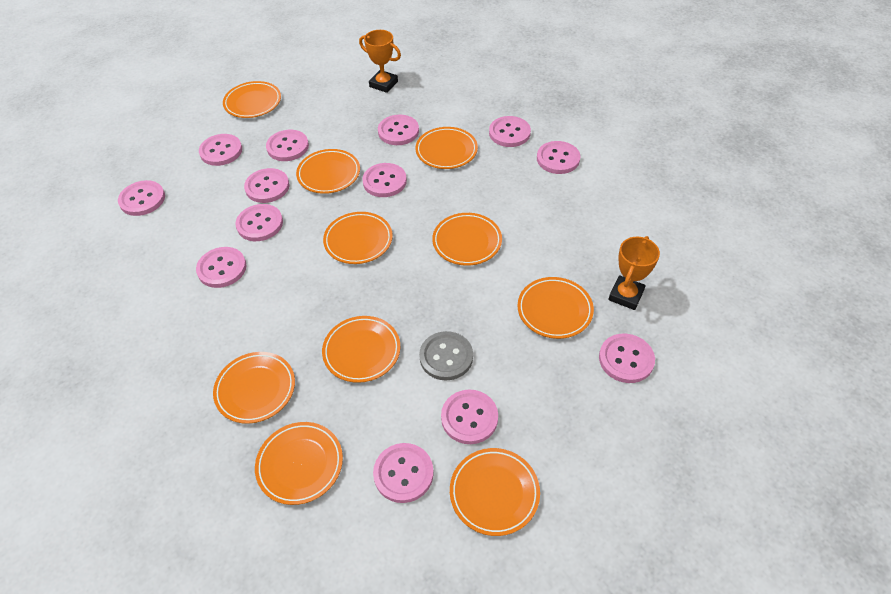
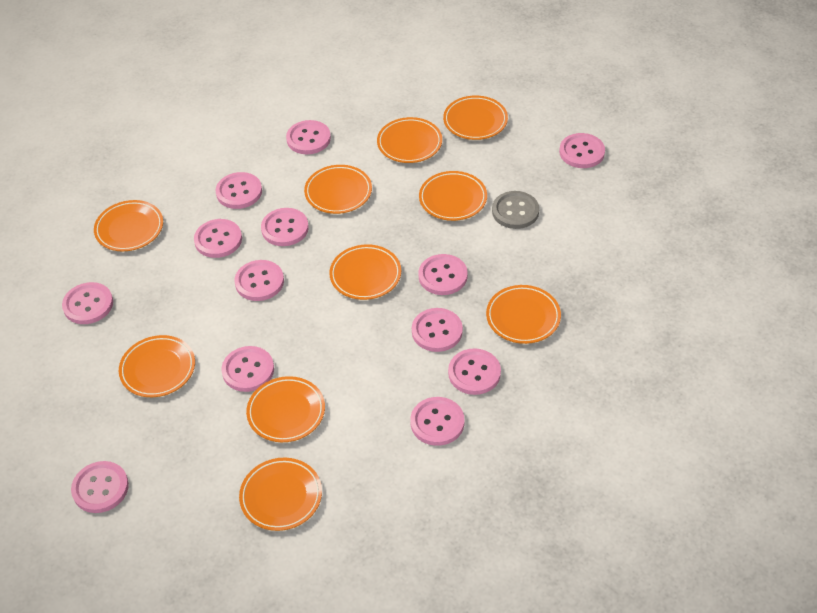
orange trophy: 2 -> 0

